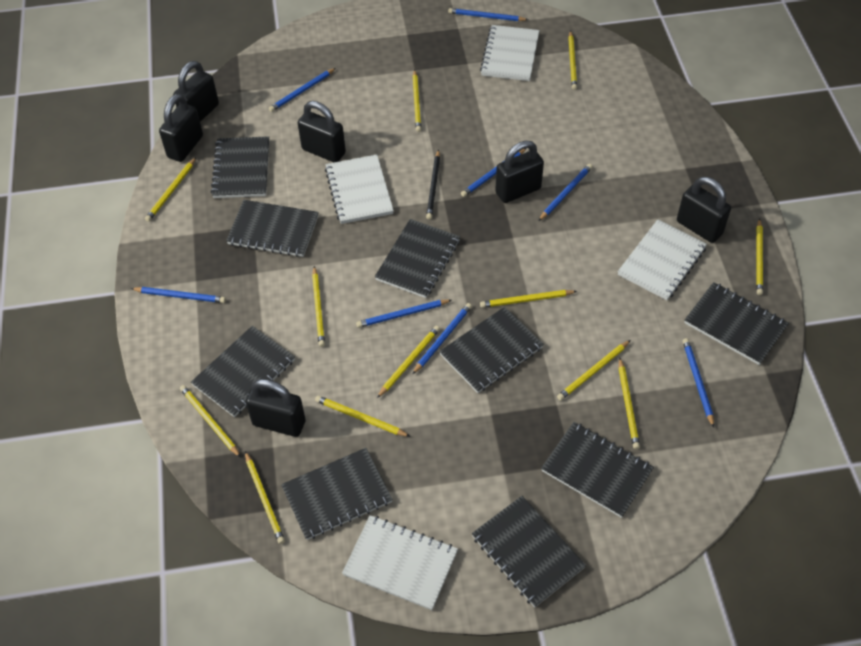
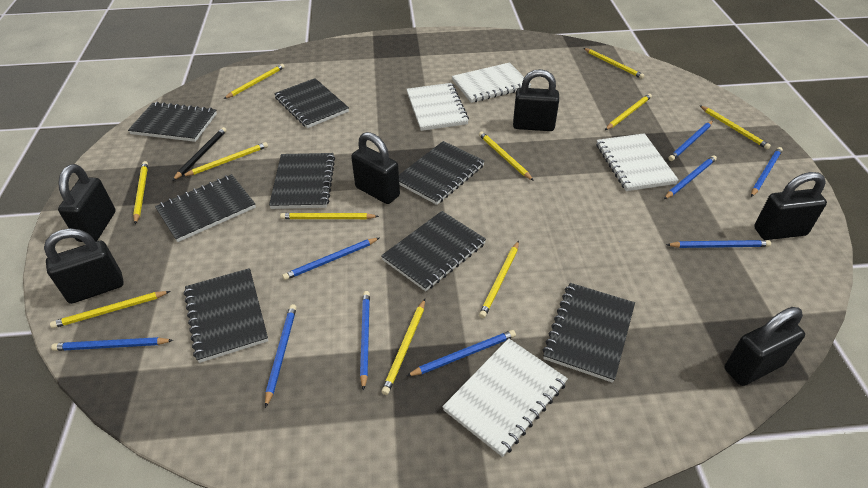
black notebook: 9 -> 8
blue pencil: 8 -> 9
yellow pencil: 12 -> 11

